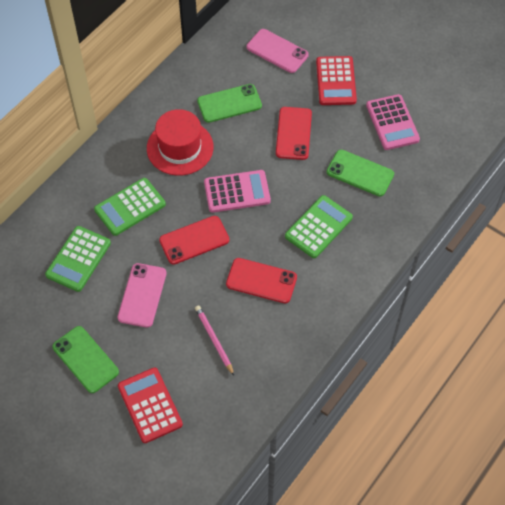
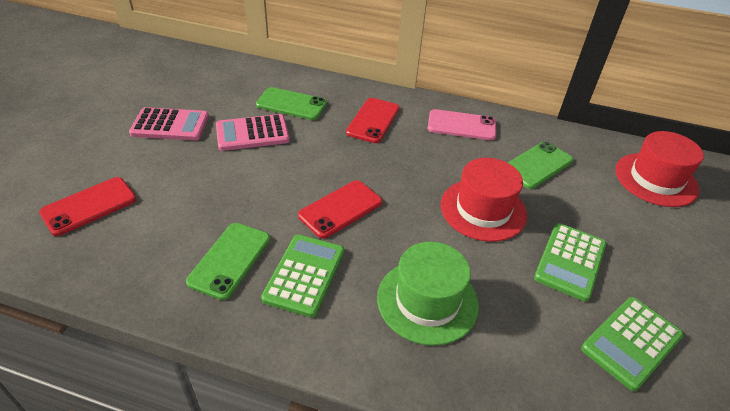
green hat: 0 -> 1
pink pencil: 1 -> 0
pink phone: 2 -> 1
red calculator: 2 -> 0
red hat: 1 -> 2

